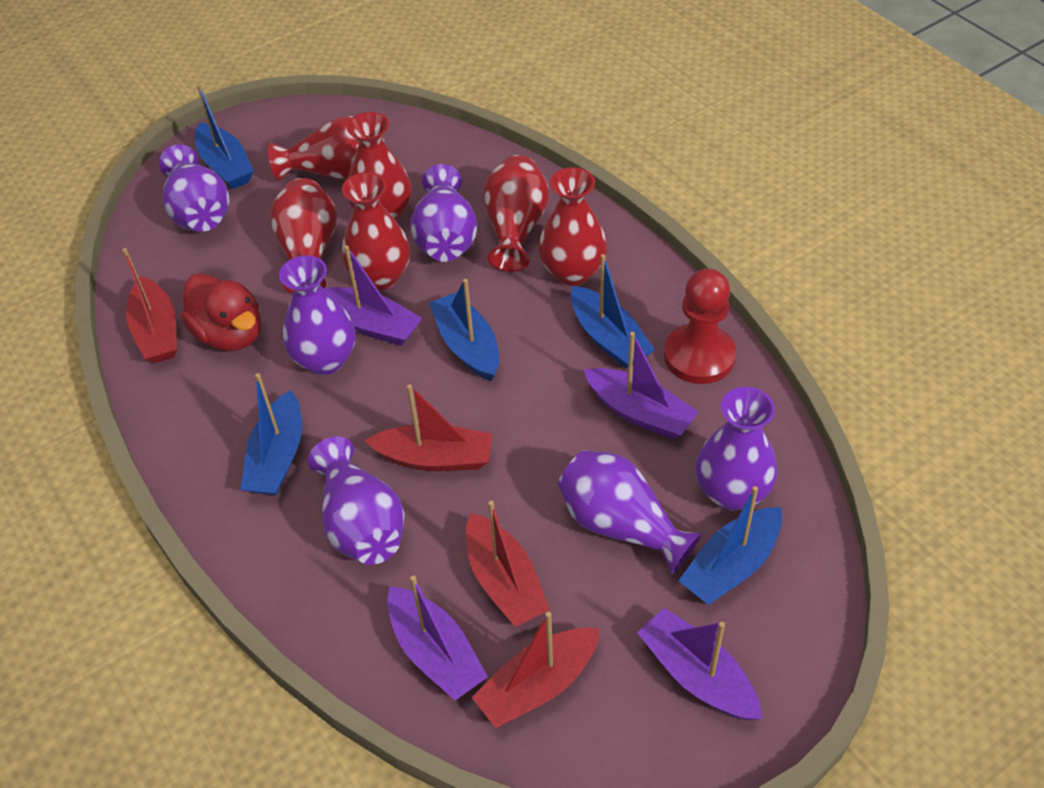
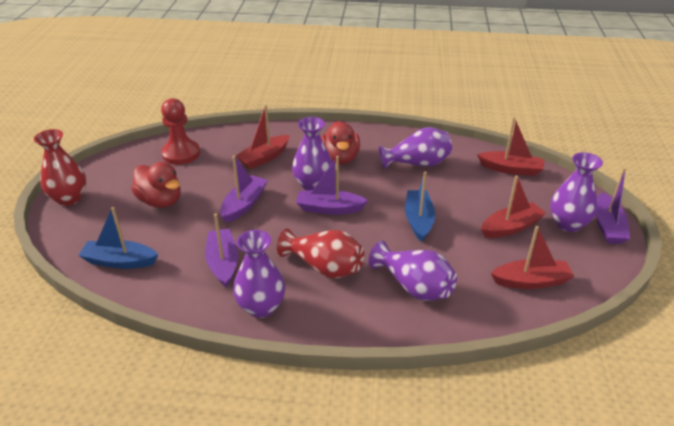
blue boat: 5 -> 2
purple vase: 6 -> 5
red duck: 1 -> 2
red vase: 6 -> 2

